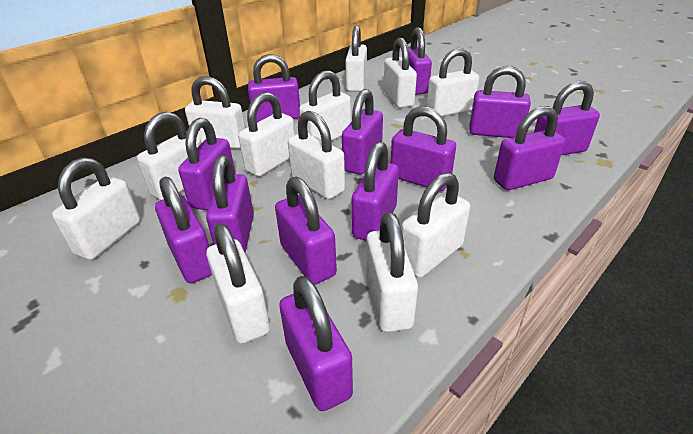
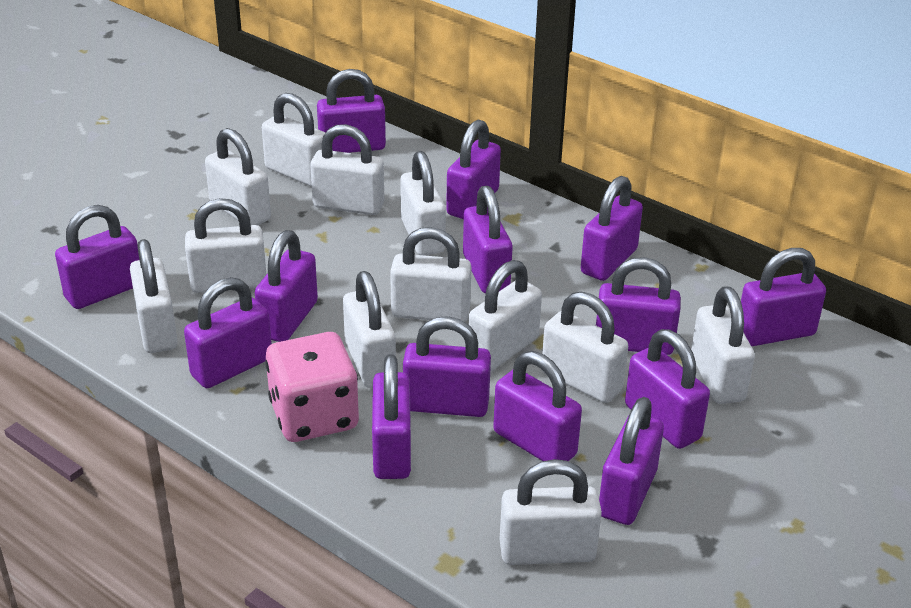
pink dice: 0 -> 1
purple padlock: 13 -> 14

